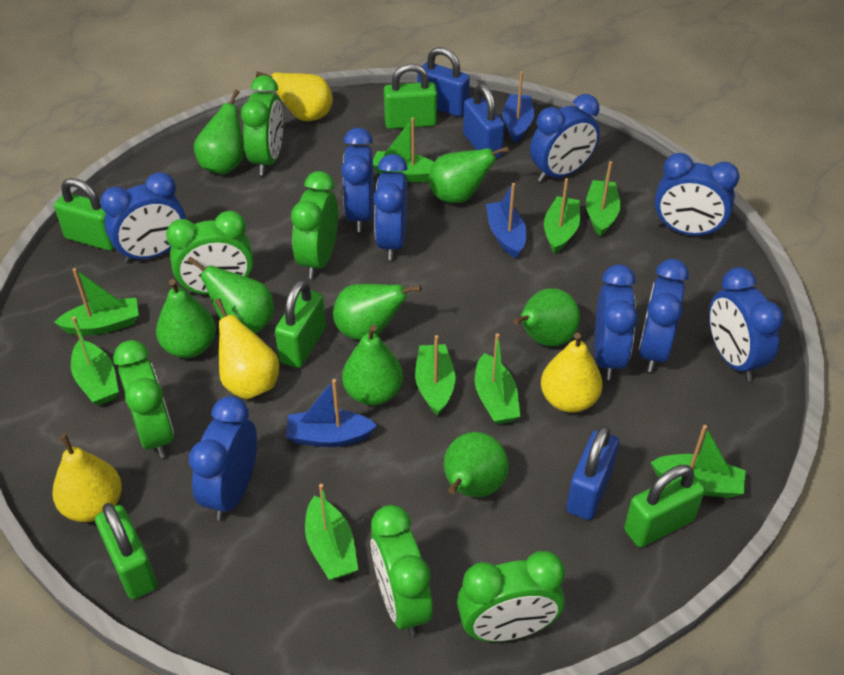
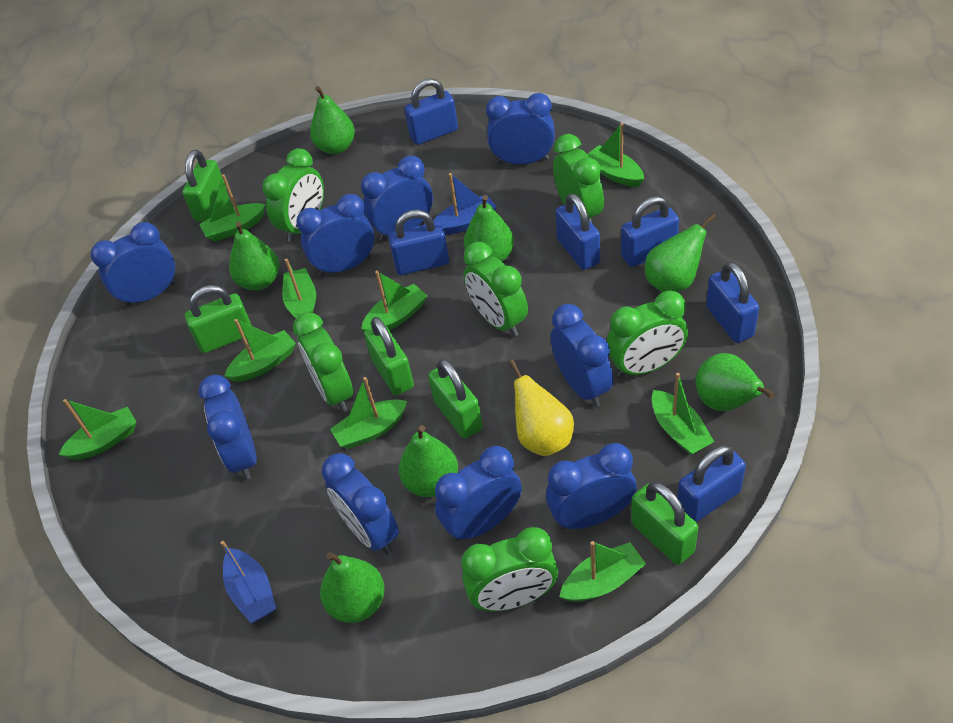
blue boat: 3 -> 2
blue padlock: 3 -> 6
green pear: 8 -> 7
yellow pear: 4 -> 1

